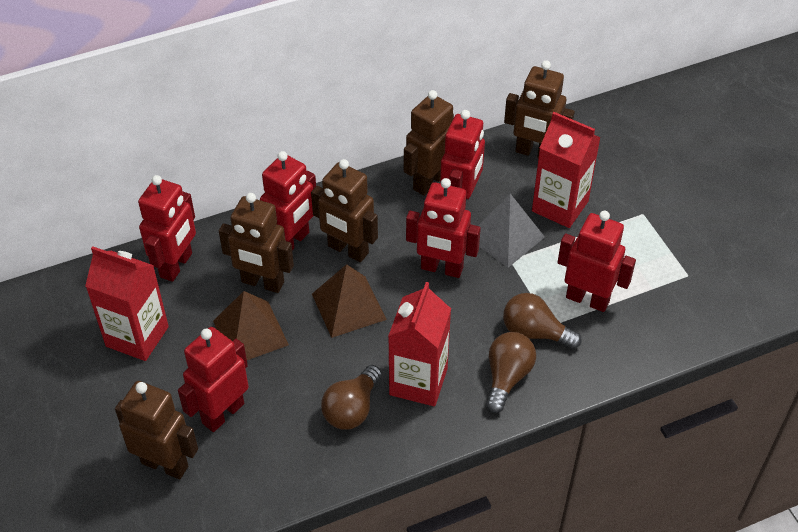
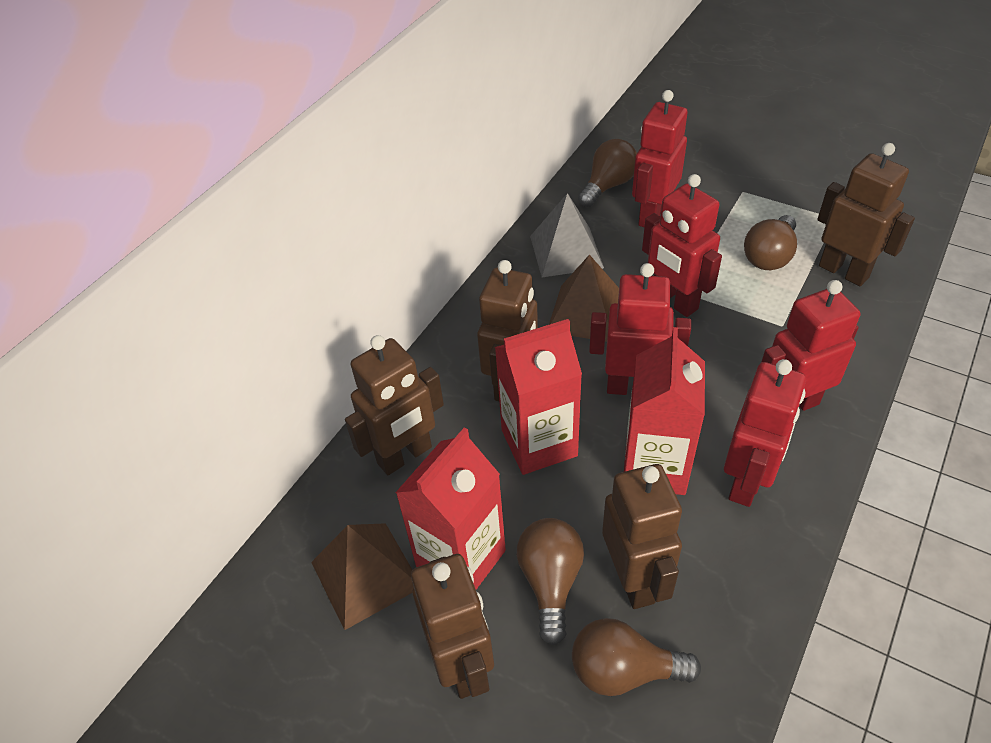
brown light bulb: 3 -> 4
red robot: 6 -> 5

